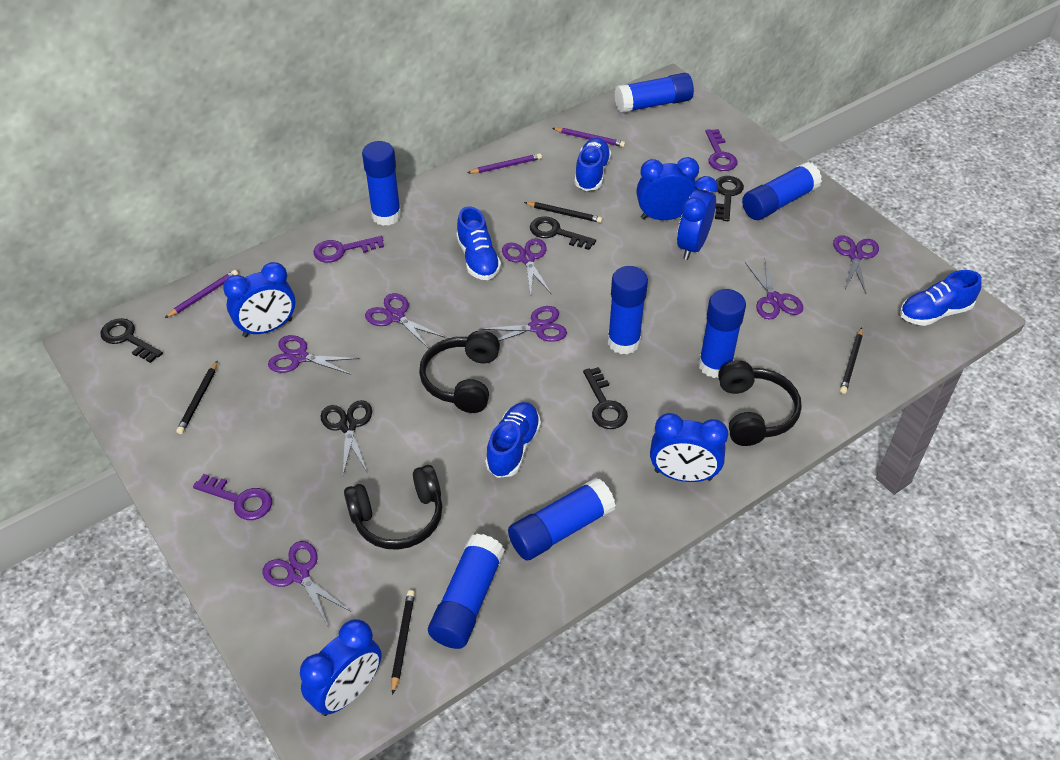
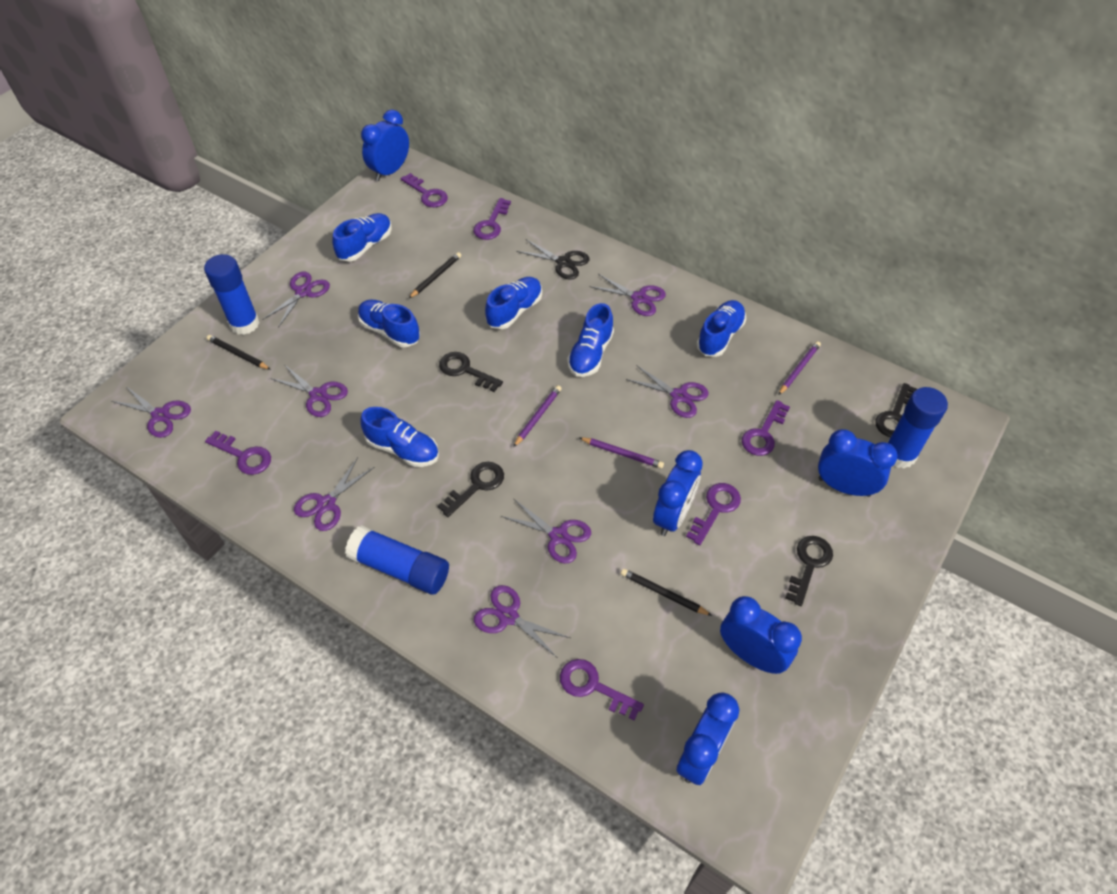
black headphones: 3 -> 0
black pencil: 4 -> 3
blue glue stick: 7 -> 3
blue shoe: 4 -> 6
purple key: 3 -> 6
purple scissors: 7 -> 8

